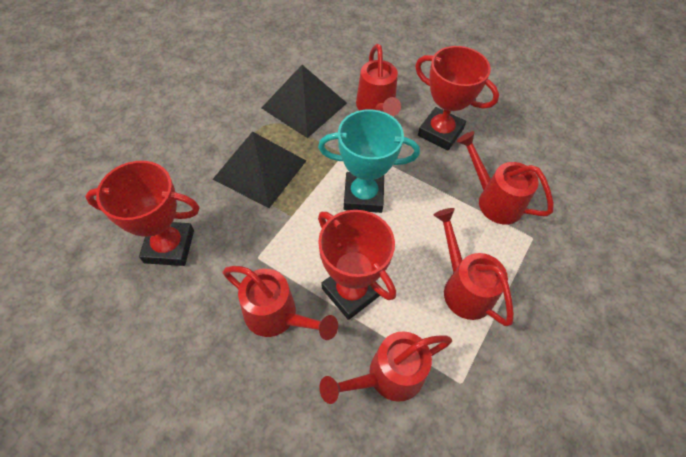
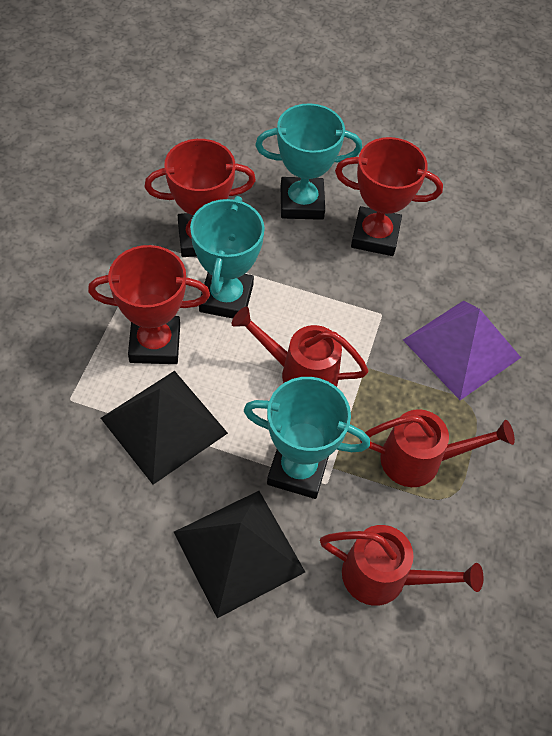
purple pyramid: 0 -> 1
red watering can: 5 -> 3
turquoise trophy: 1 -> 3

